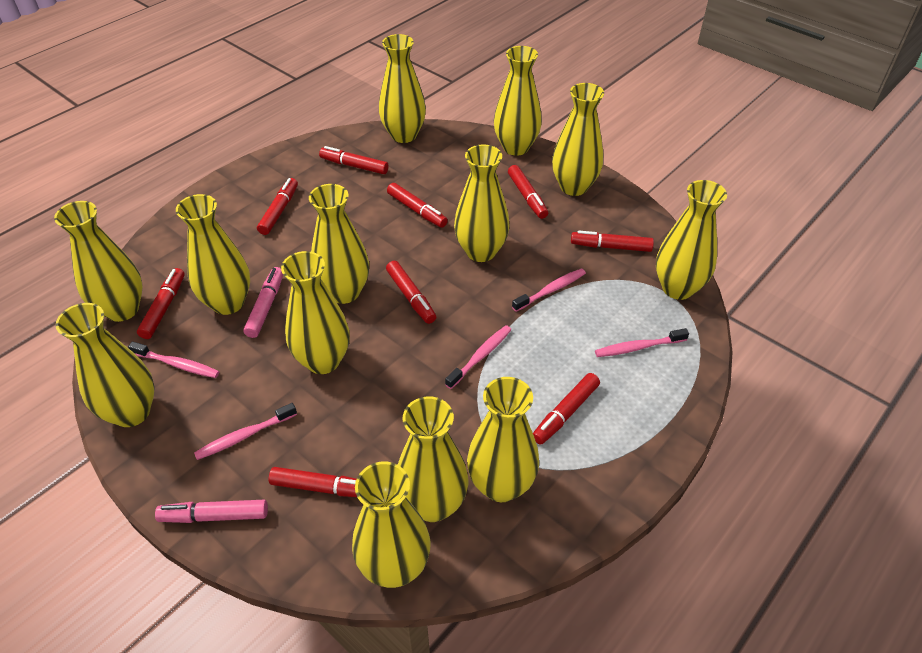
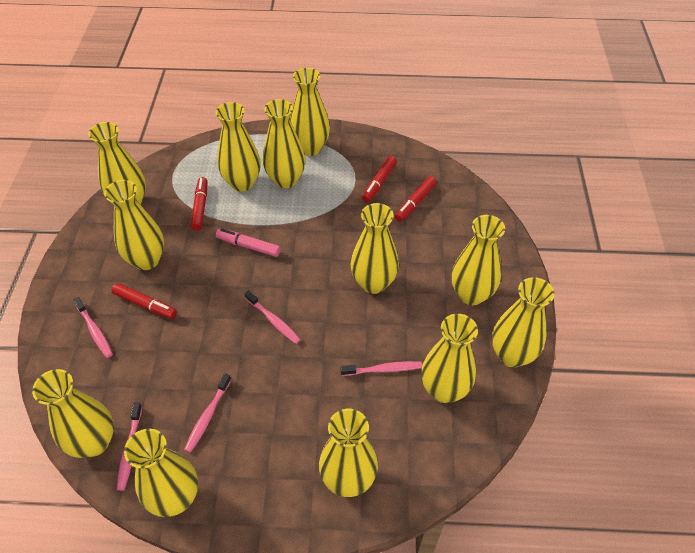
pink marker: 2 -> 1
red marker: 9 -> 4
yellow vase: 13 -> 12

